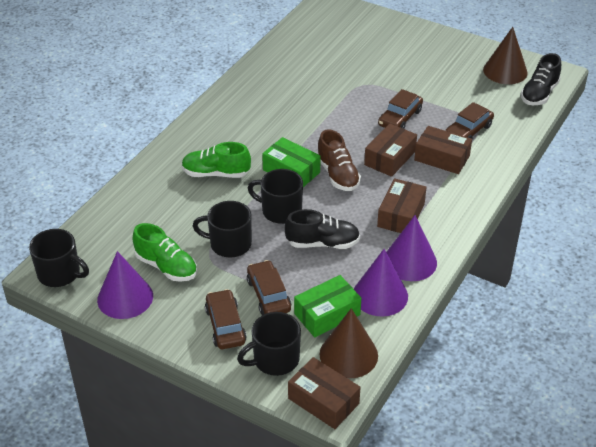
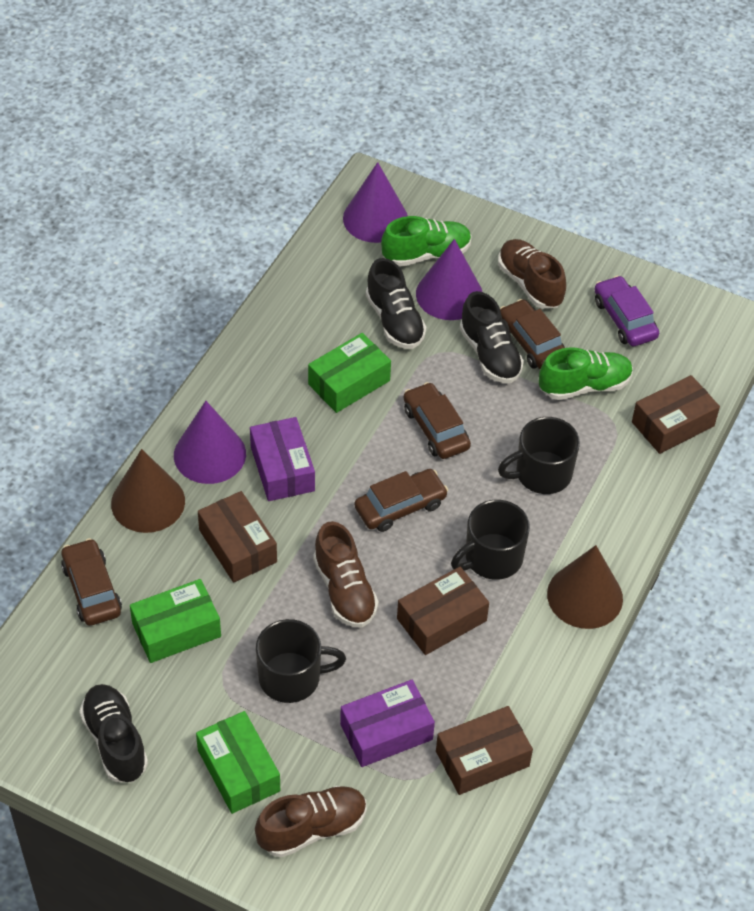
black mug: 4 -> 3
black shoe: 2 -> 3
brown shoe: 1 -> 3
green box: 2 -> 3
purple box: 0 -> 2
purple car: 0 -> 1

